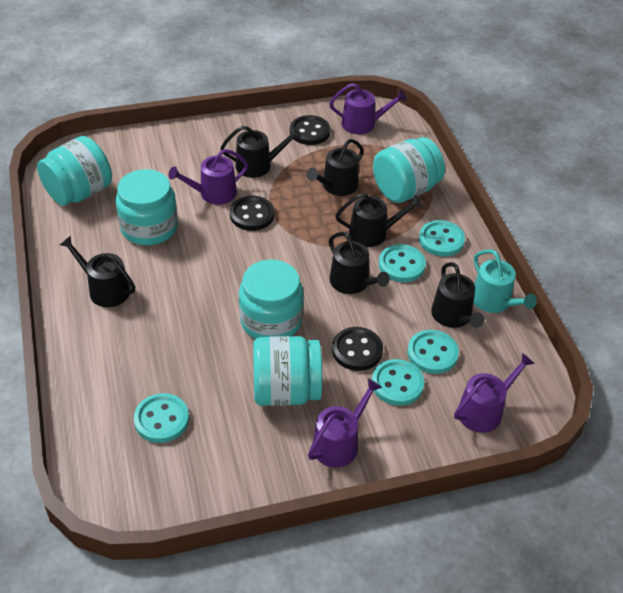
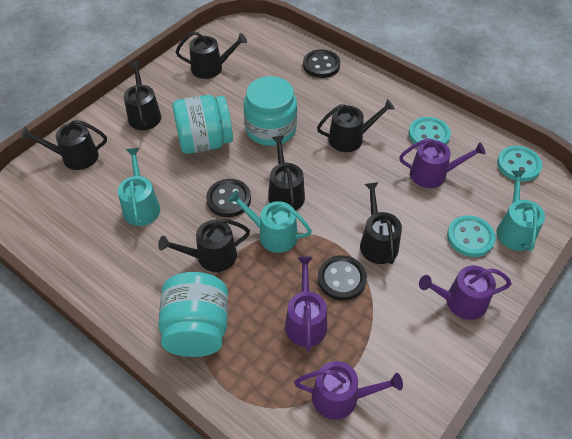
black watering can: 6 -> 7
turquoise button: 5 -> 3
turquoise jar: 5 -> 3
turquoise watering can: 1 -> 3

